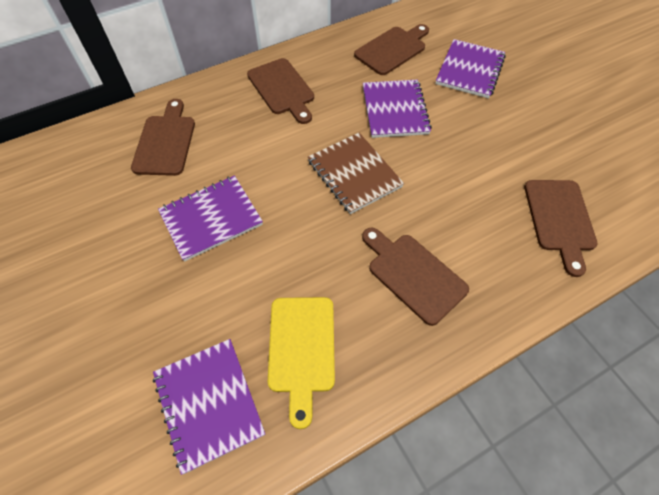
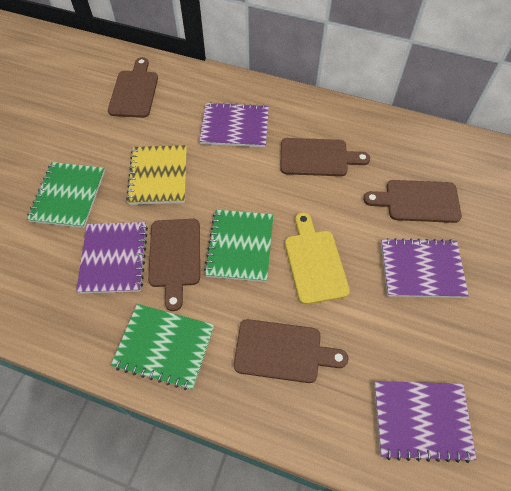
brown notebook: 1 -> 0
green notebook: 0 -> 3
yellow notebook: 0 -> 1

